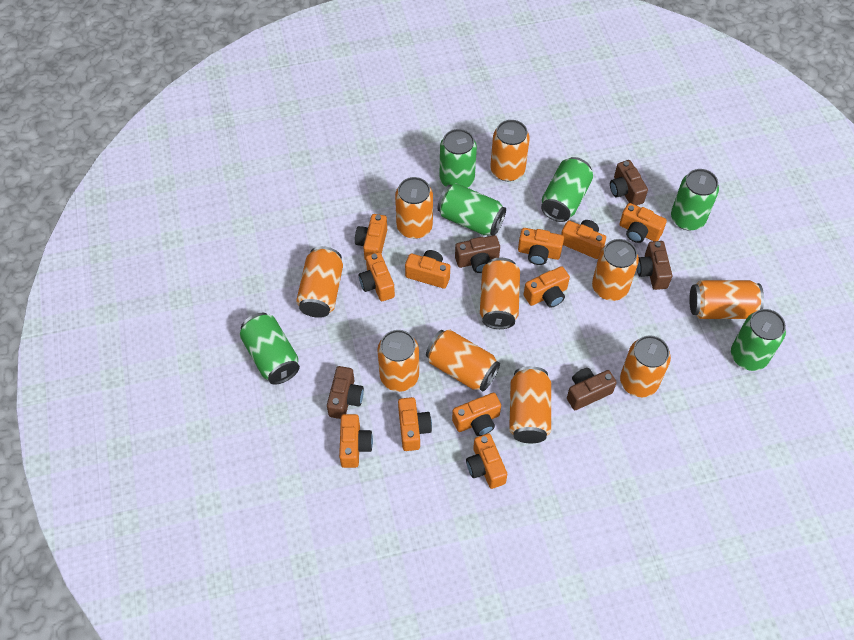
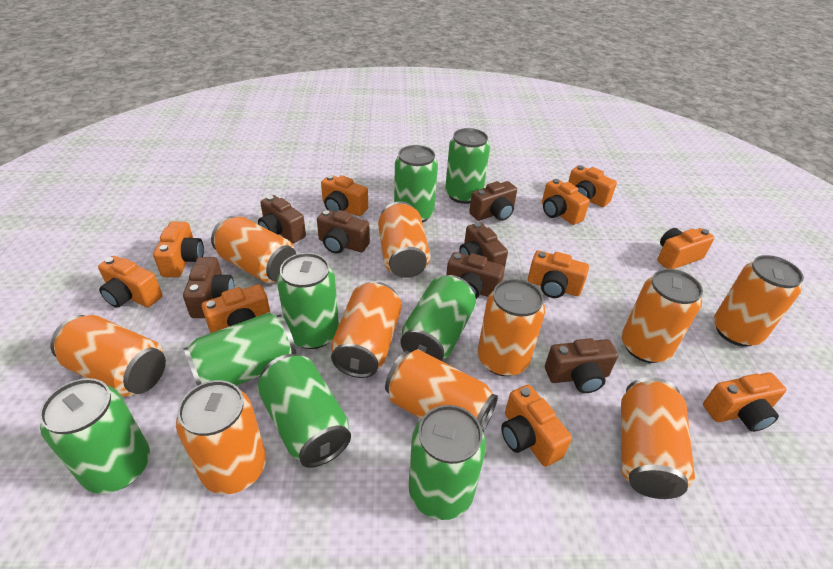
brown camera: 5 -> 7
green can: 6 -> 8
orange camera: 11 -> 10

